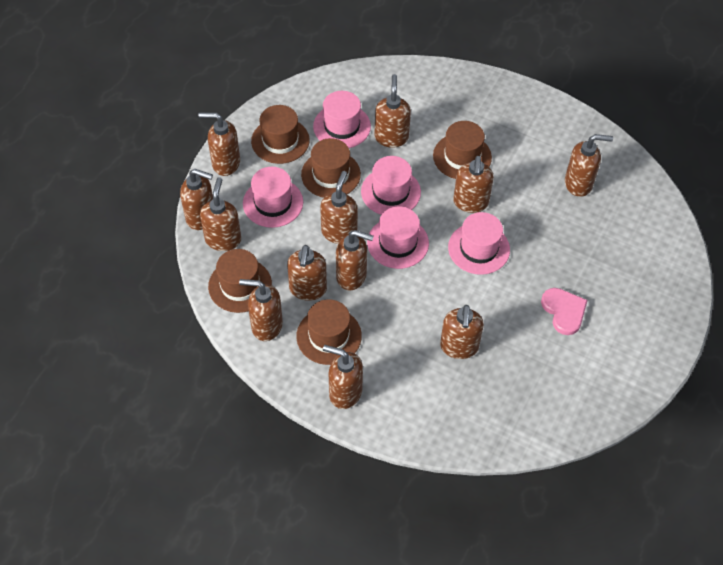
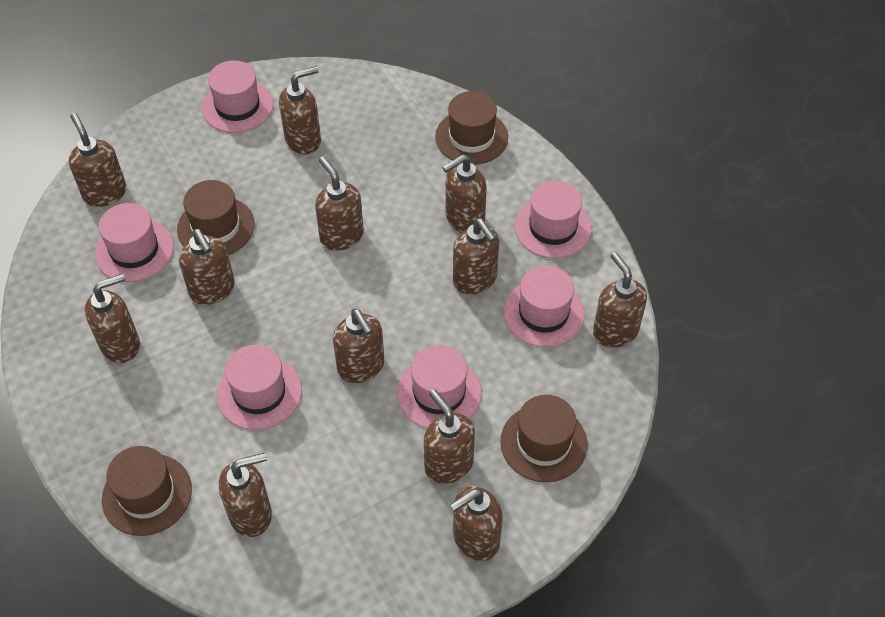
brown hat: 5 -> 4
pink hat: 5 -> 6
pink heart: 1 -> 0

